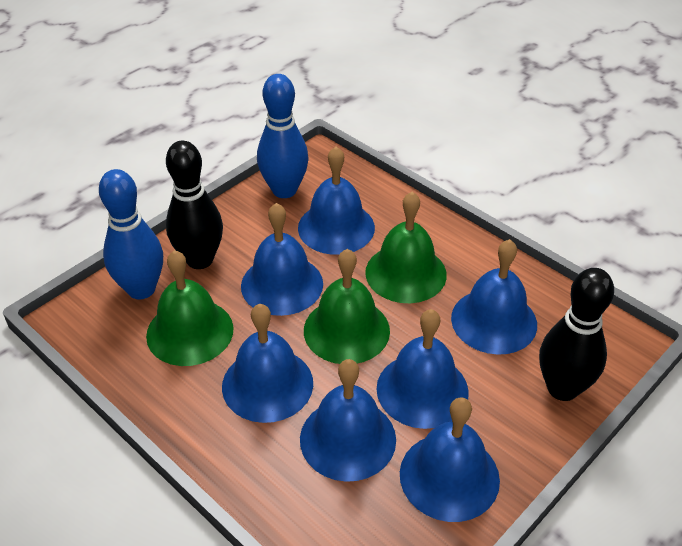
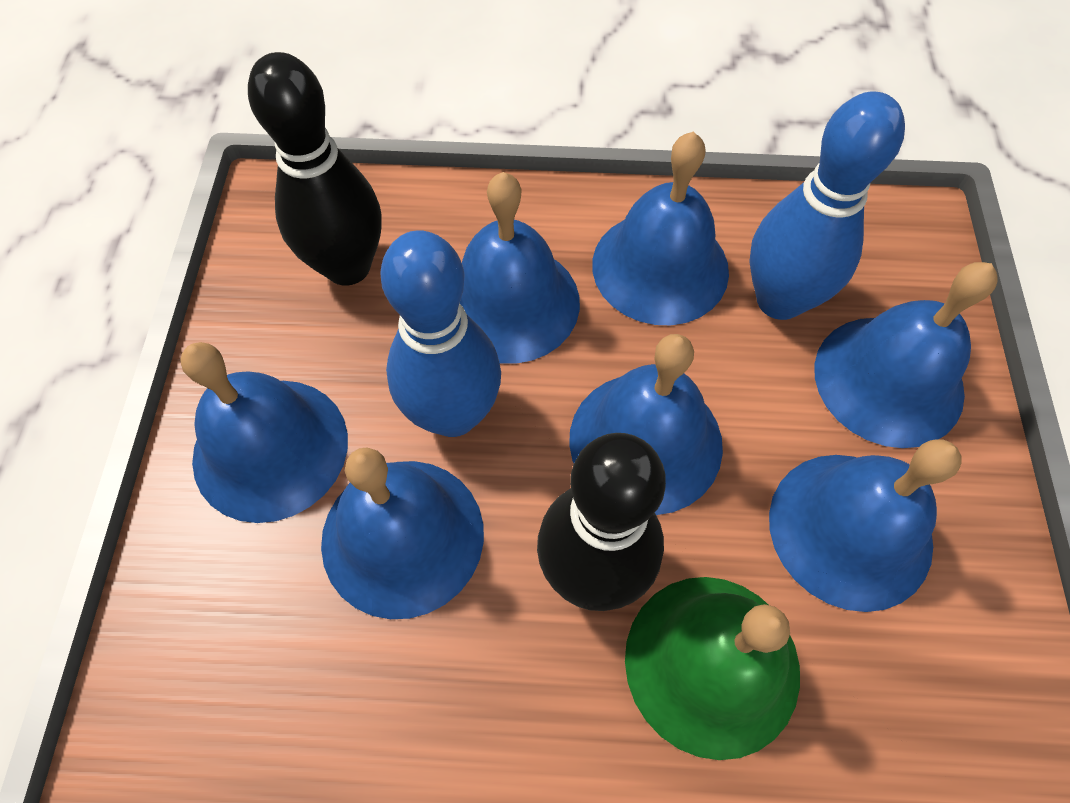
green bell: 3 -> 1

